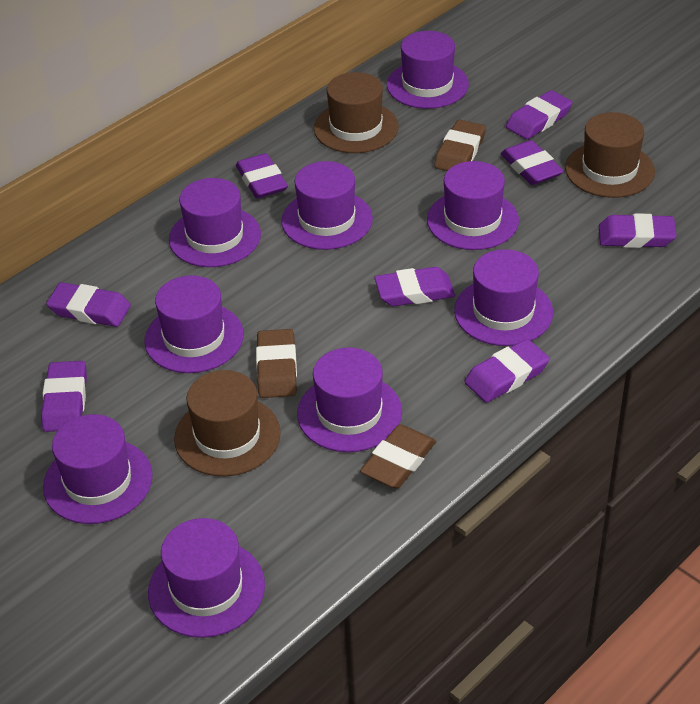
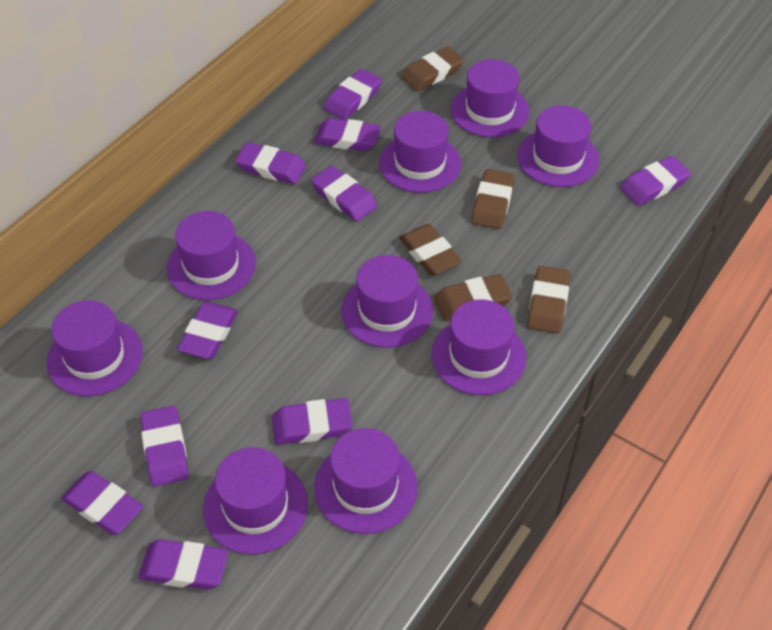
brown eraser: 3 -> 5
brown hat: 3 -> 0
purple eraser: 8 -> 10

